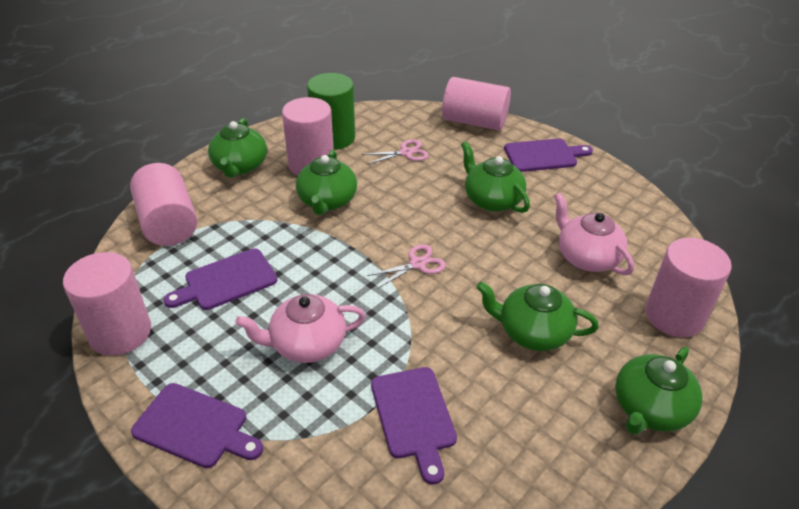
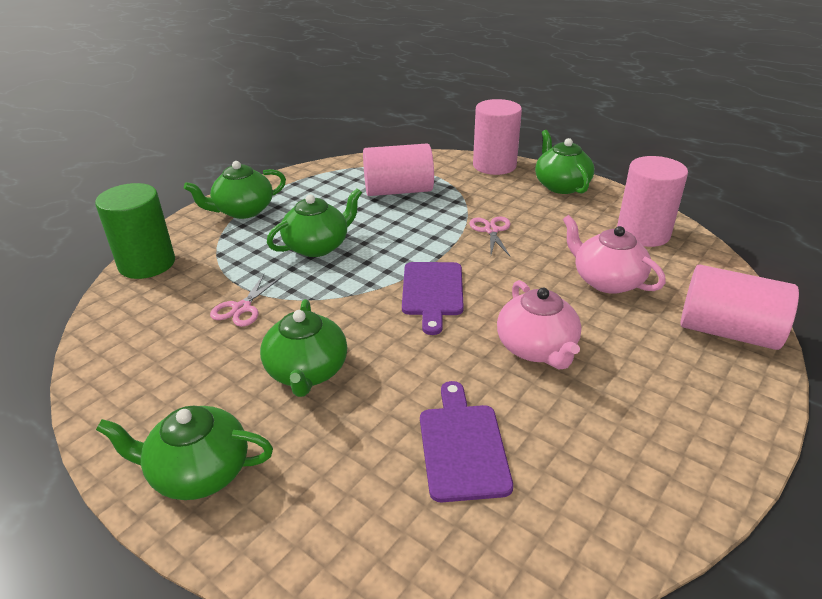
pink cylinder: 5 -> 4
purple cutting board: 4 -> 2

